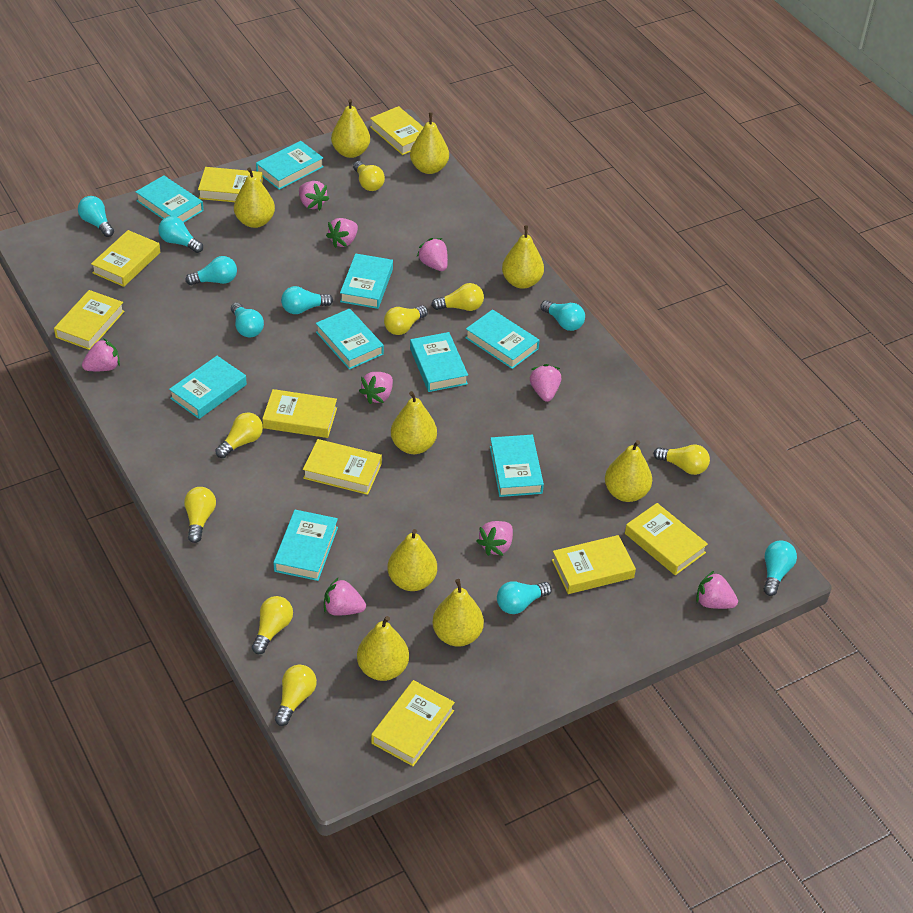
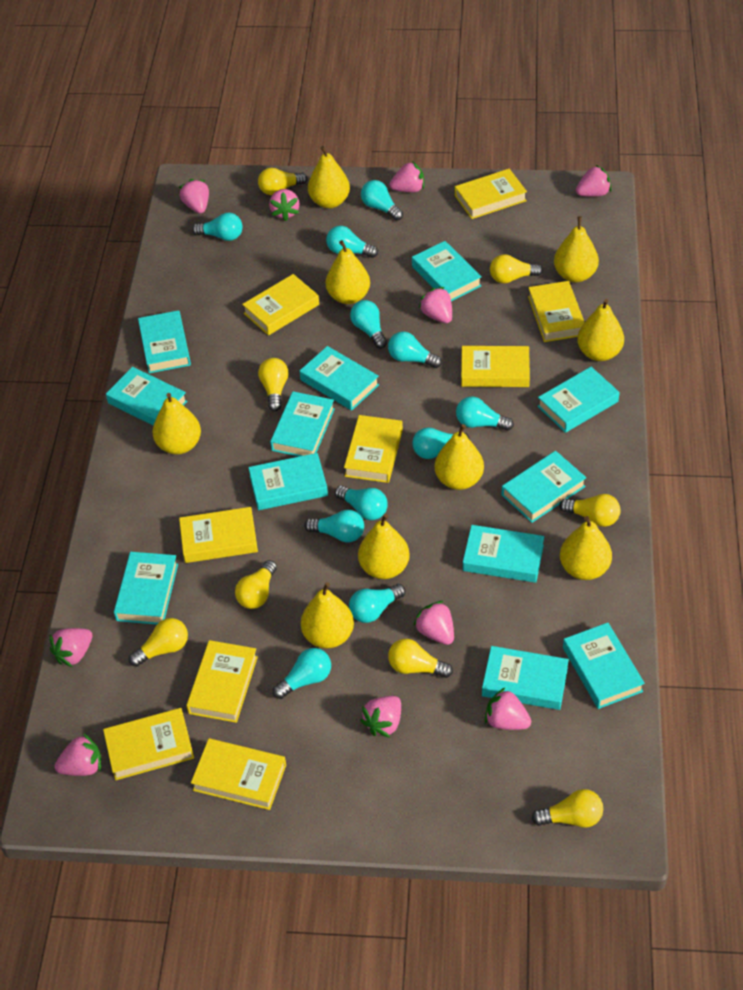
pink strawberry: 9 -> 10
turquoise book: 9 -> 12
turquoise light bulb: 8 -> 11

